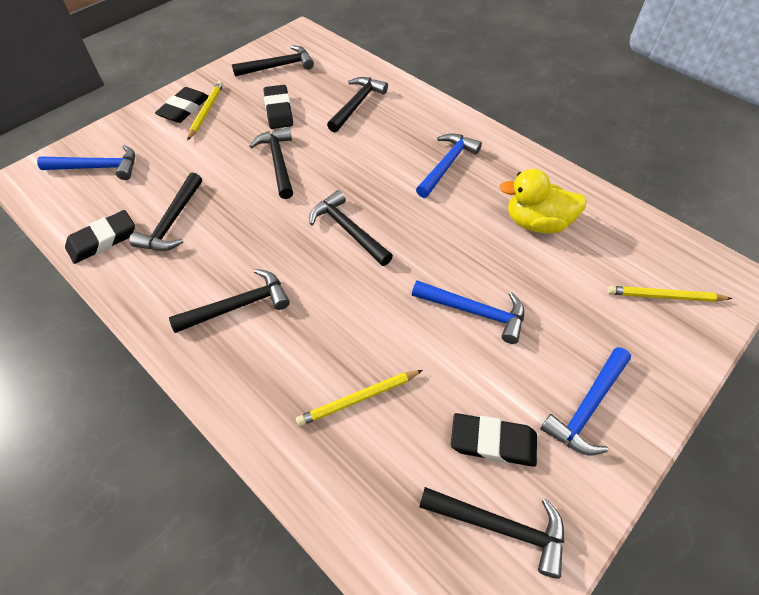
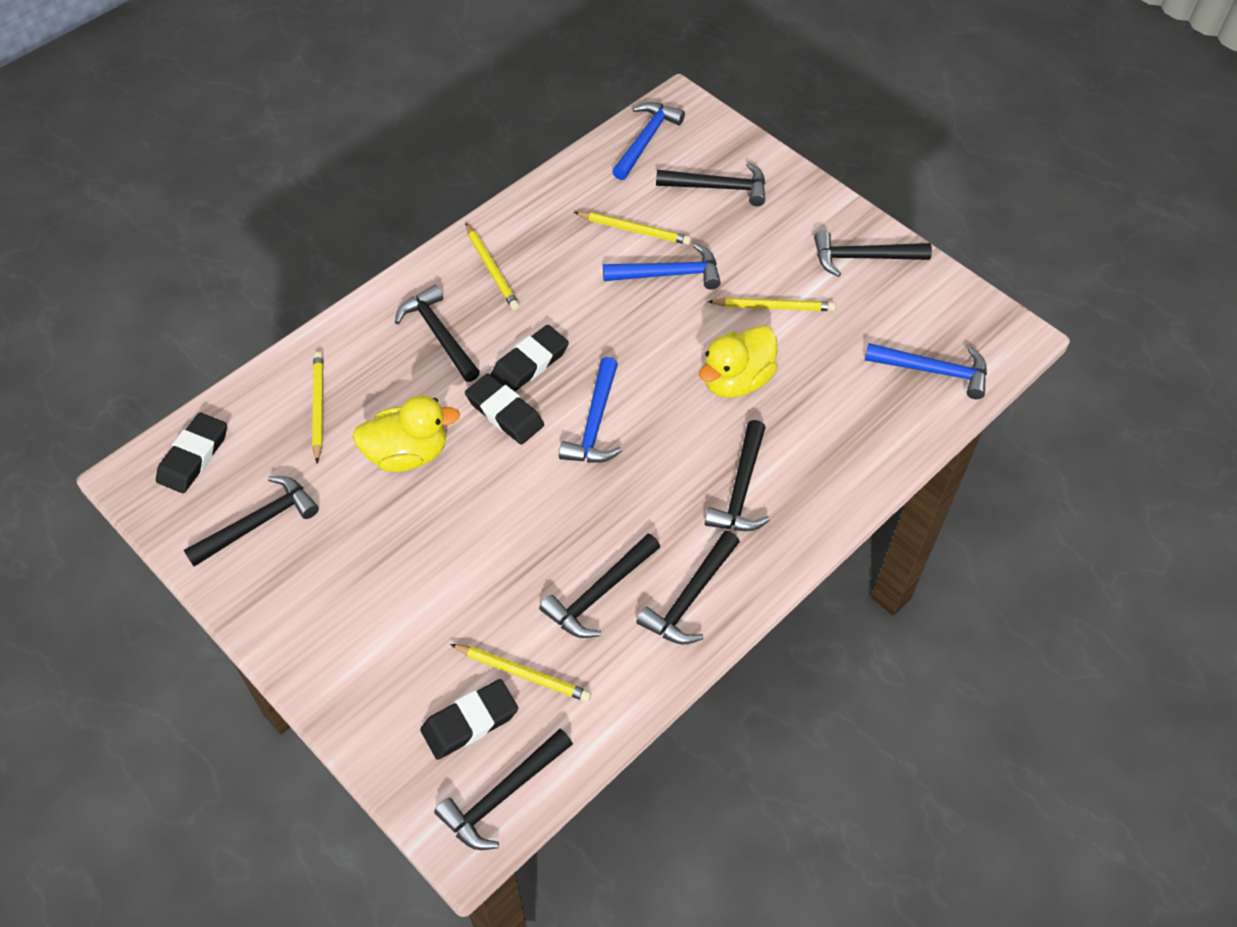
black hammer: 7 -> 8
yellow duck: 1 -> 2
yellow pencil: 3 -> 5

